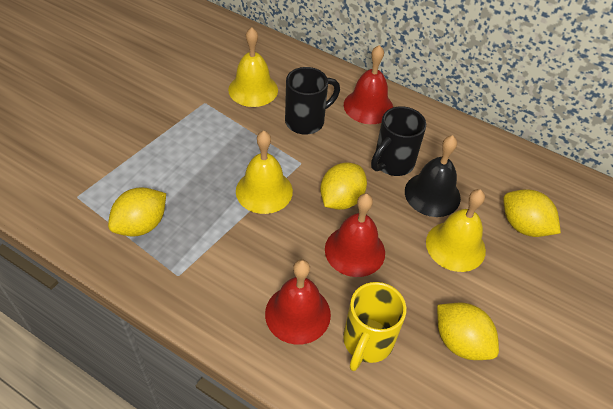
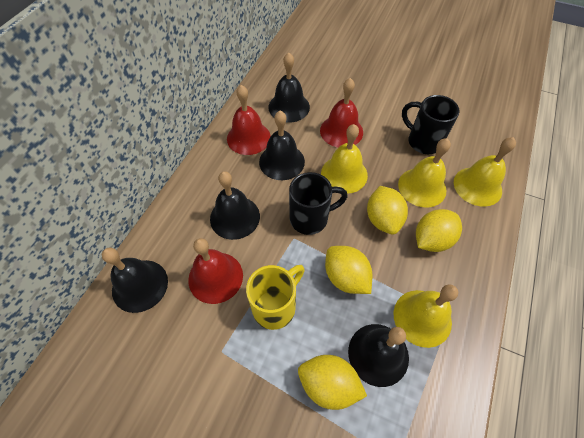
black bell: 1 -> 5
yellow bell: 3 -> 4

